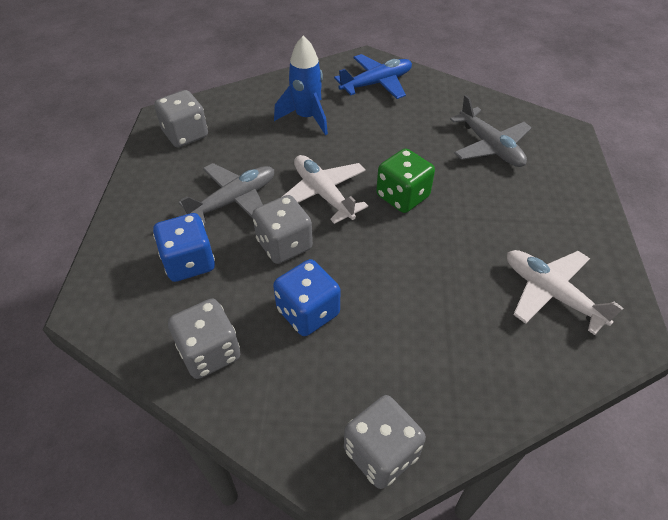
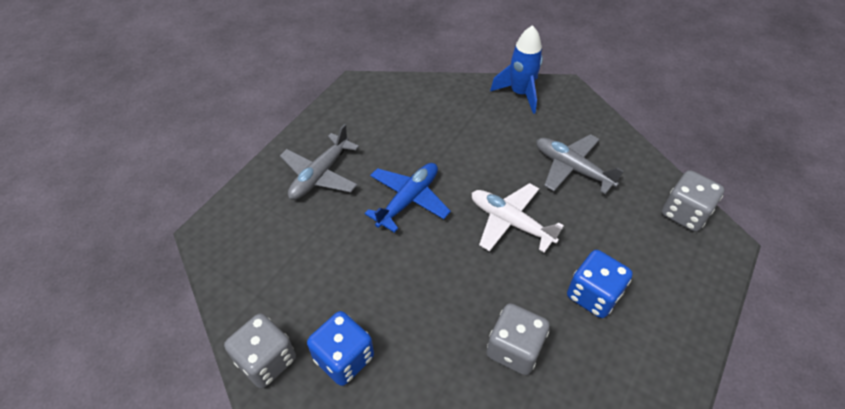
green dice: 1 -> 0
grey dice: 4 -> 3
white plane: 2 -> 1

